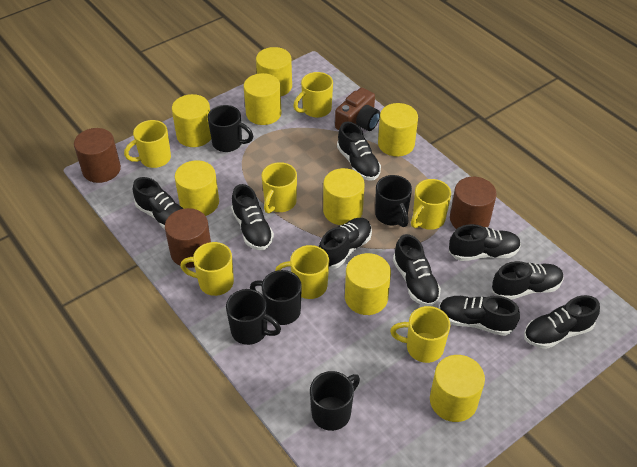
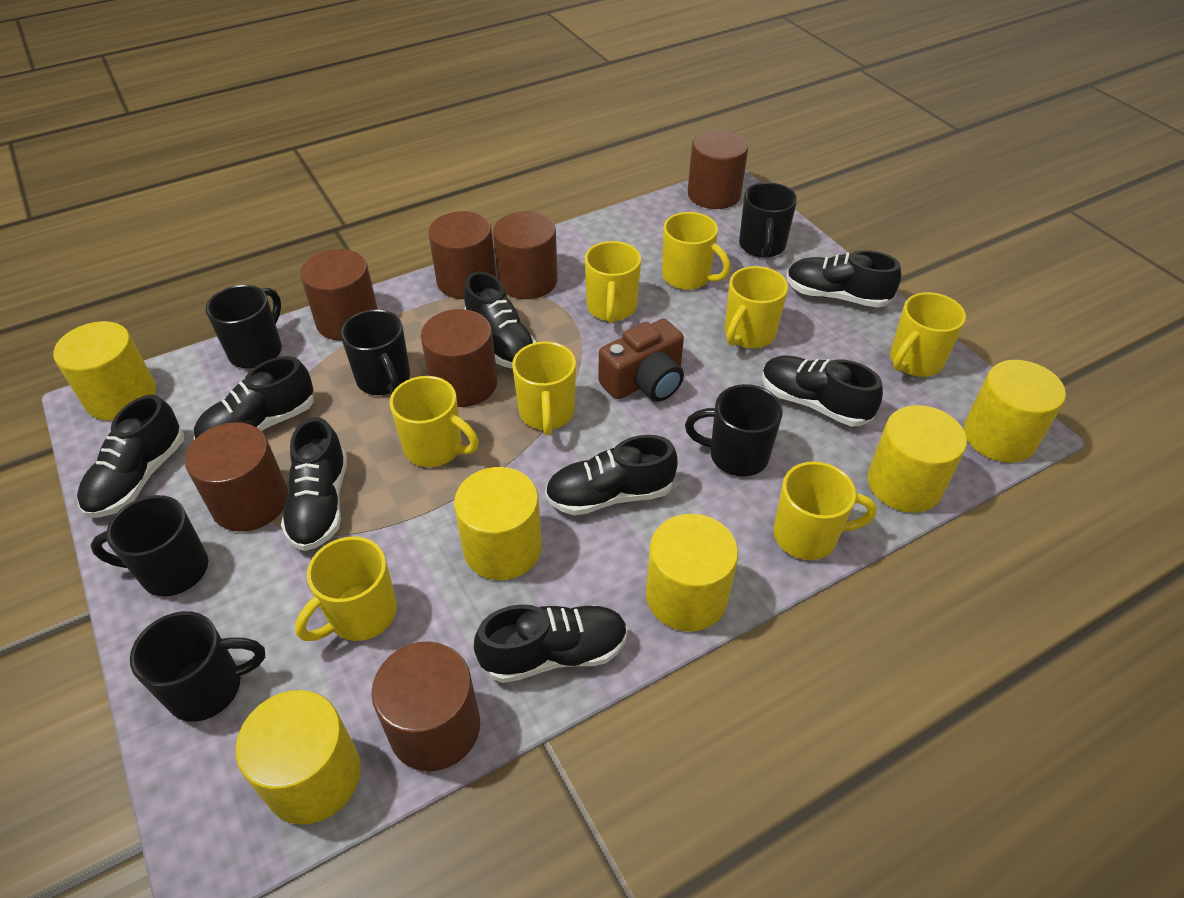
black mug: 5 -> 6
black shoe: 9 -> 8
brown cylinder: 3 -> 7
yellow cylinder: 8 -> 6
yellow mug: 7 -> 8

